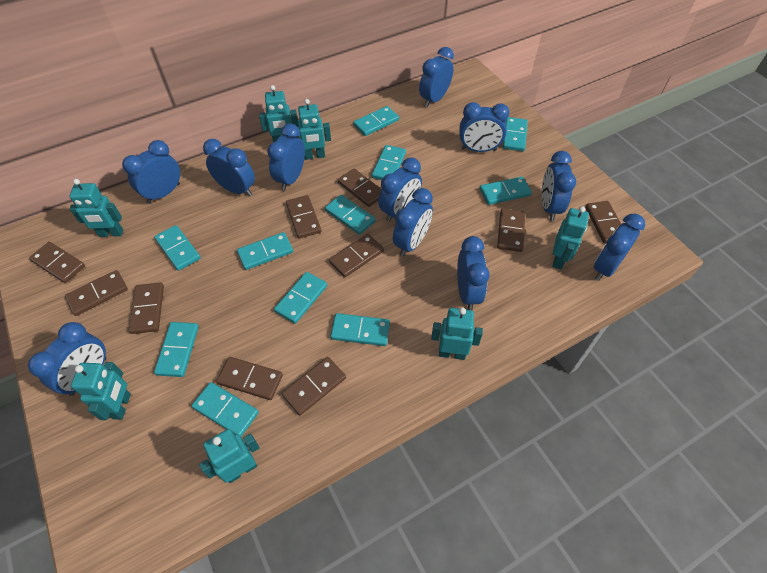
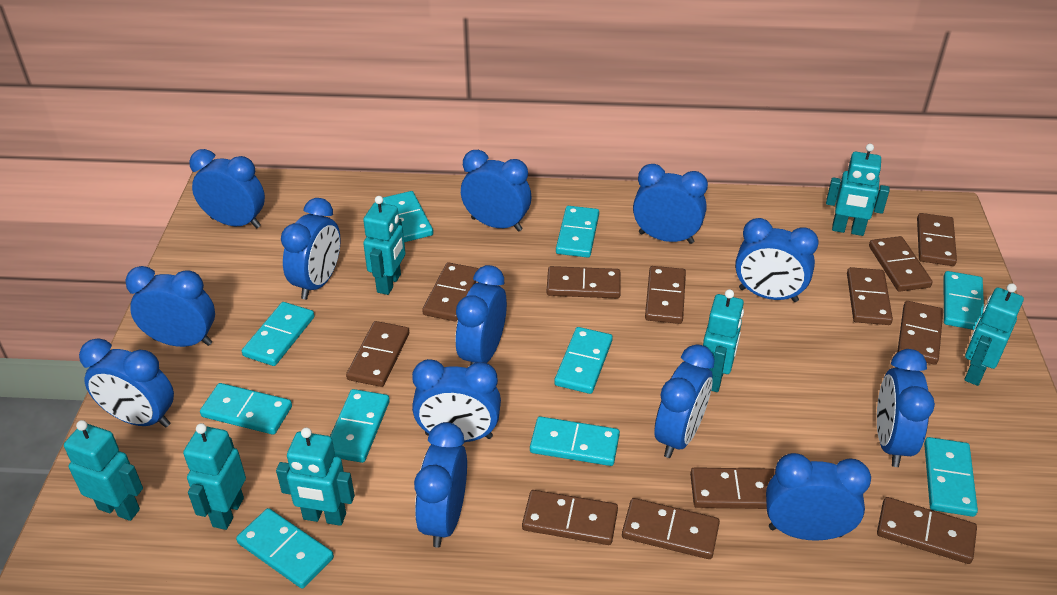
blue clock: 11 -> 13
brown domino: 10 -> 12
turquoise domino: 11 -> 10

